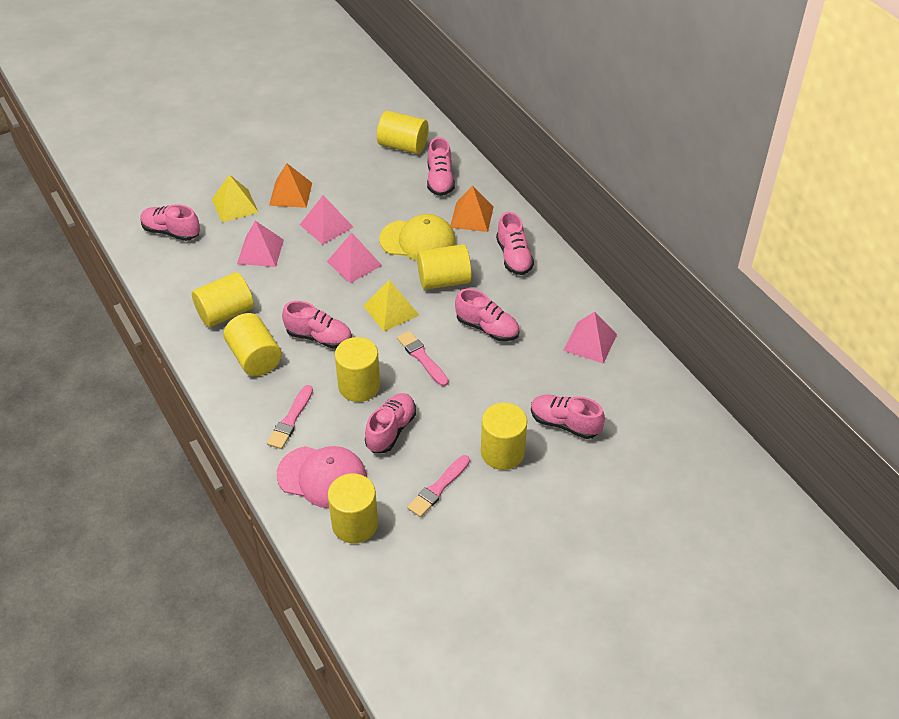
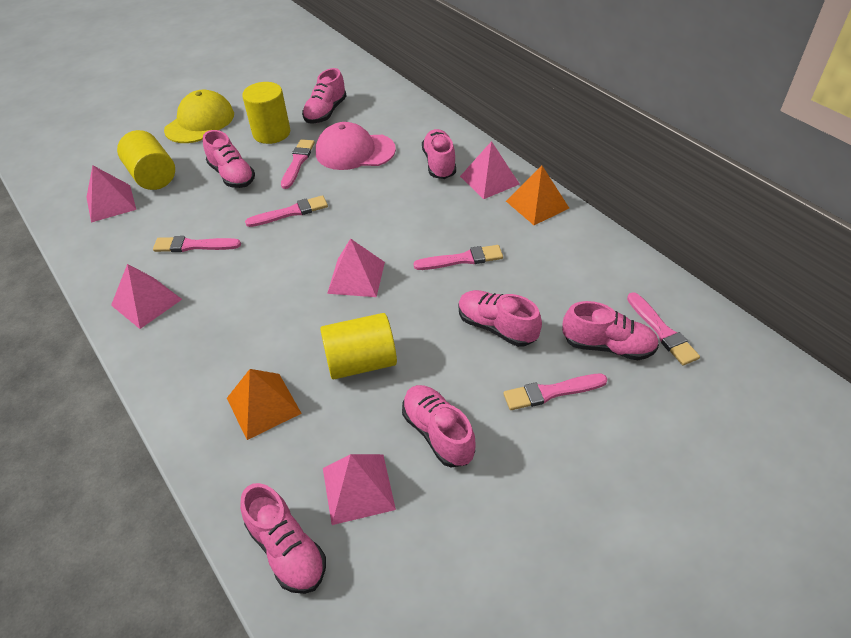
pink brush: 3 -> 6
pink pyramid: 4 -> 5
yellow cylinder: 7 -> 3
yellow pyramid: 2 -> 0

